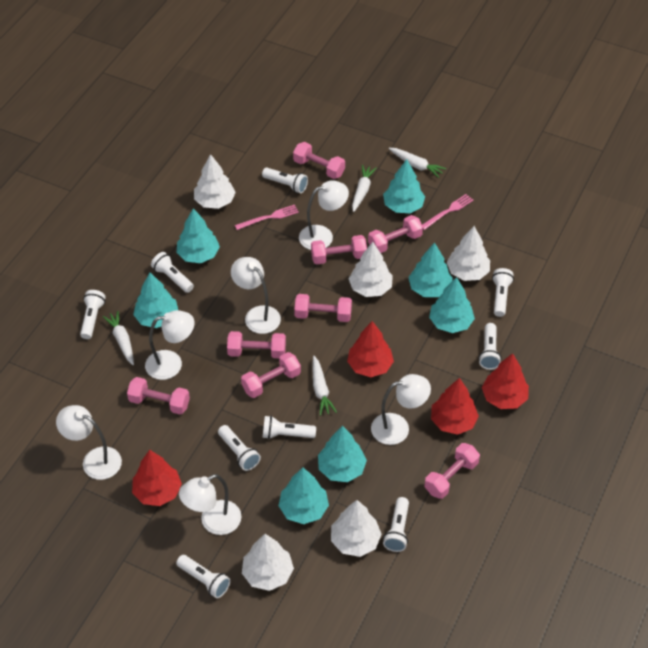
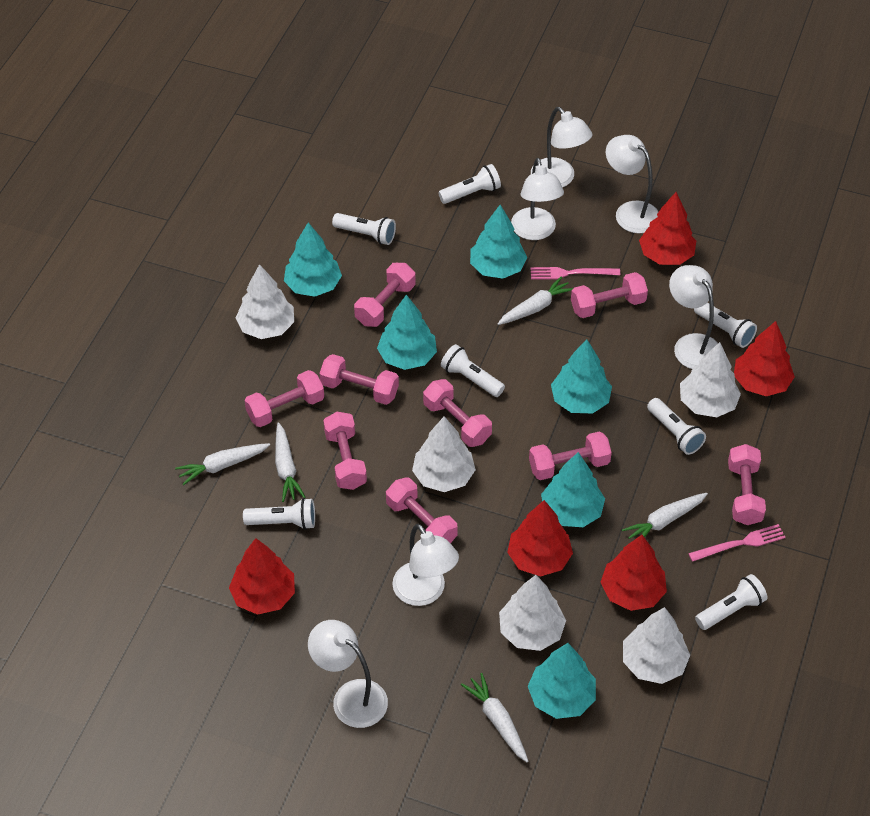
pink dumbbell: 8 -> 9
red tree: 4 -> 5
turquoise tree: 7 -> 6
white carrot: 4 -> 5
white flashlight: 9 -> 7

